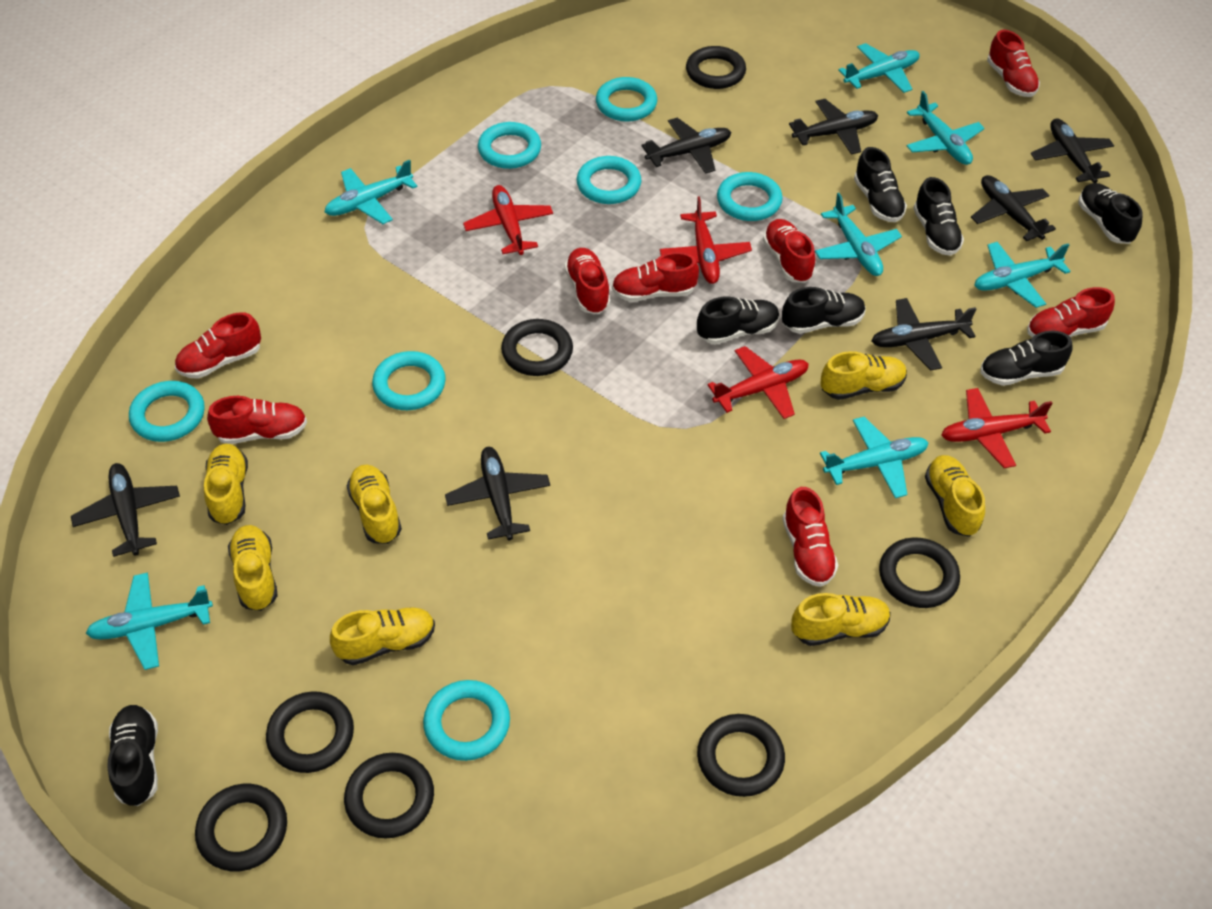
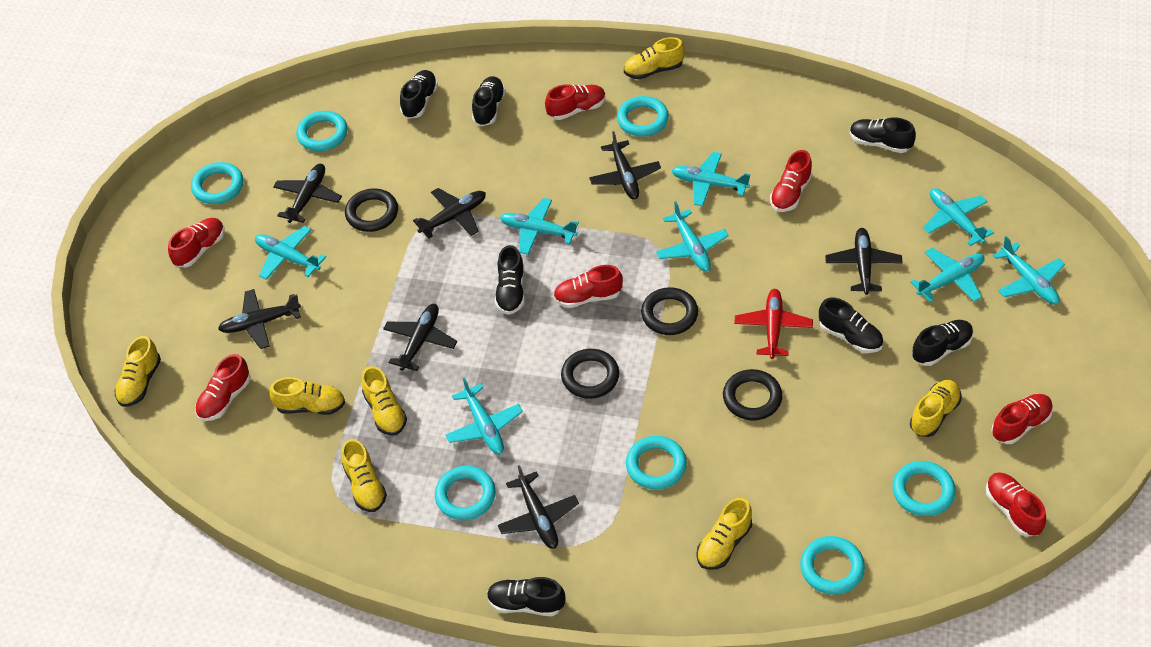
black ring: 7 -> 4
red plane: 4 -> 1
red shoe: 8 -> 7
turquoise plane: 7 -> 8

